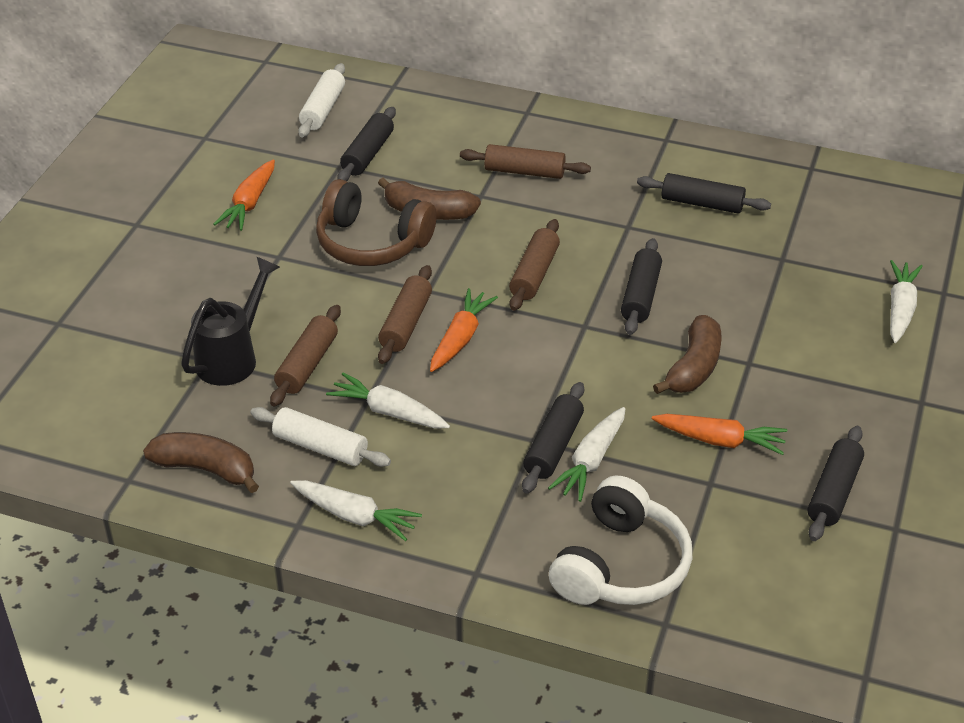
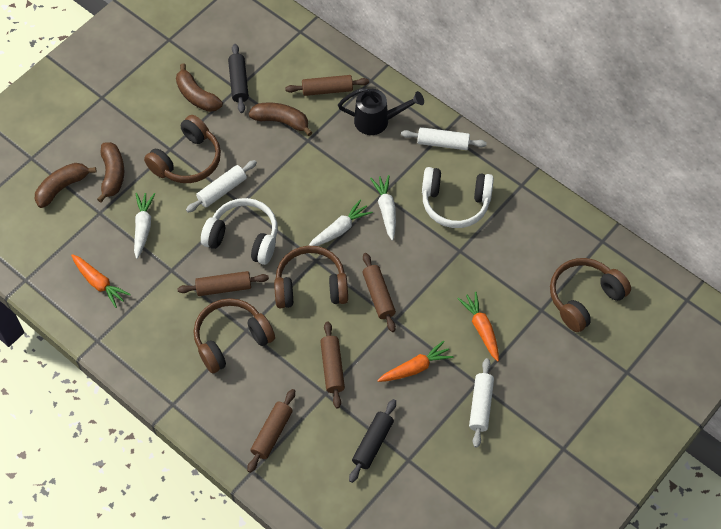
black rolling pin: 5 -> 2
brown banana: 3 -> 4
brown headphones: 1 -> 4
brown rolling pin: 4 -> 5
white carrot: 4 -> 3
white headphones: 1 -> 2
white rolling pin: 2 -> 3

